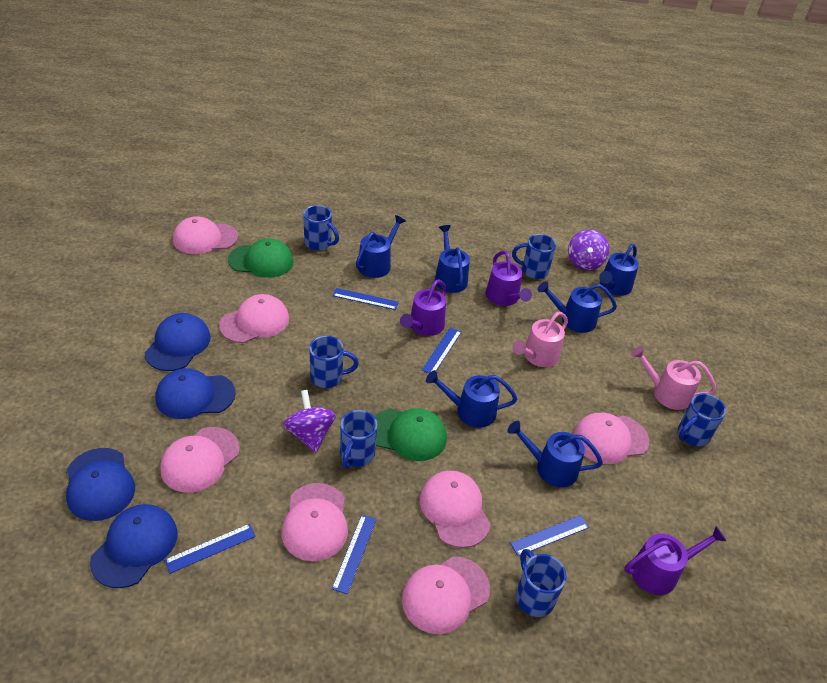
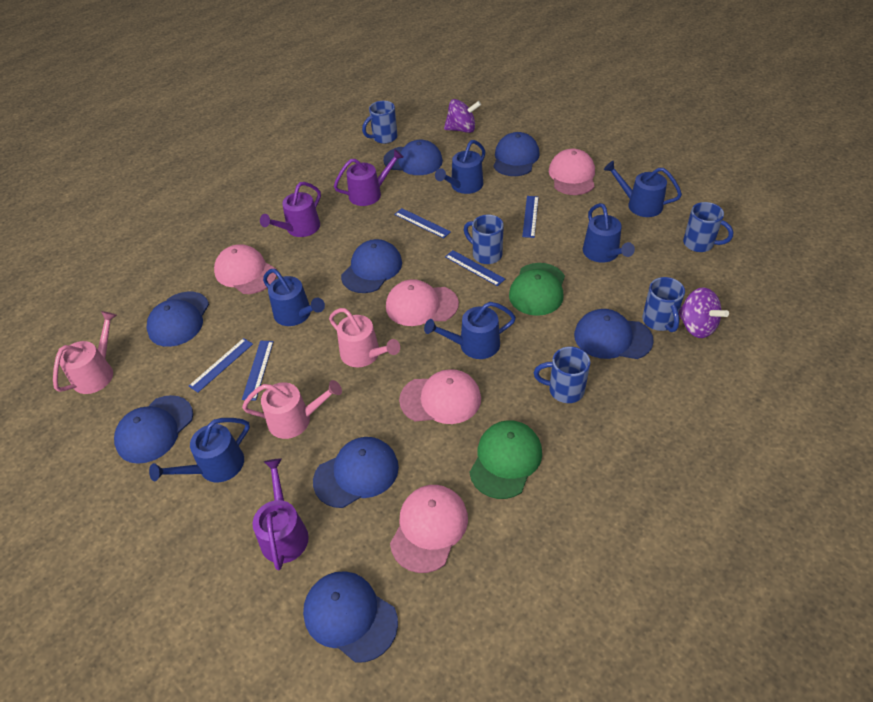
blue cap: 4 -> 8
blue mug: 6 -> 5
pink cap: 7 -> 5
pink watering can: 2 -> 3

